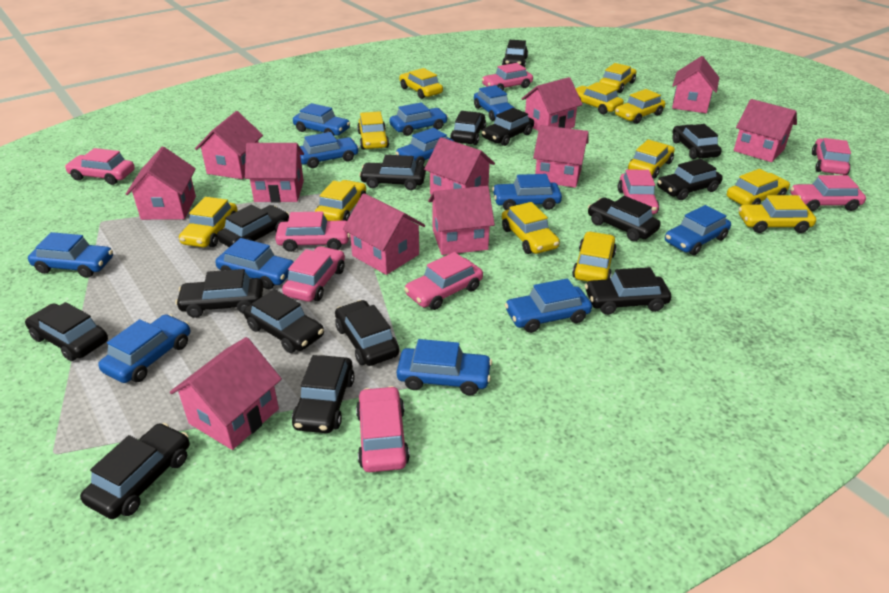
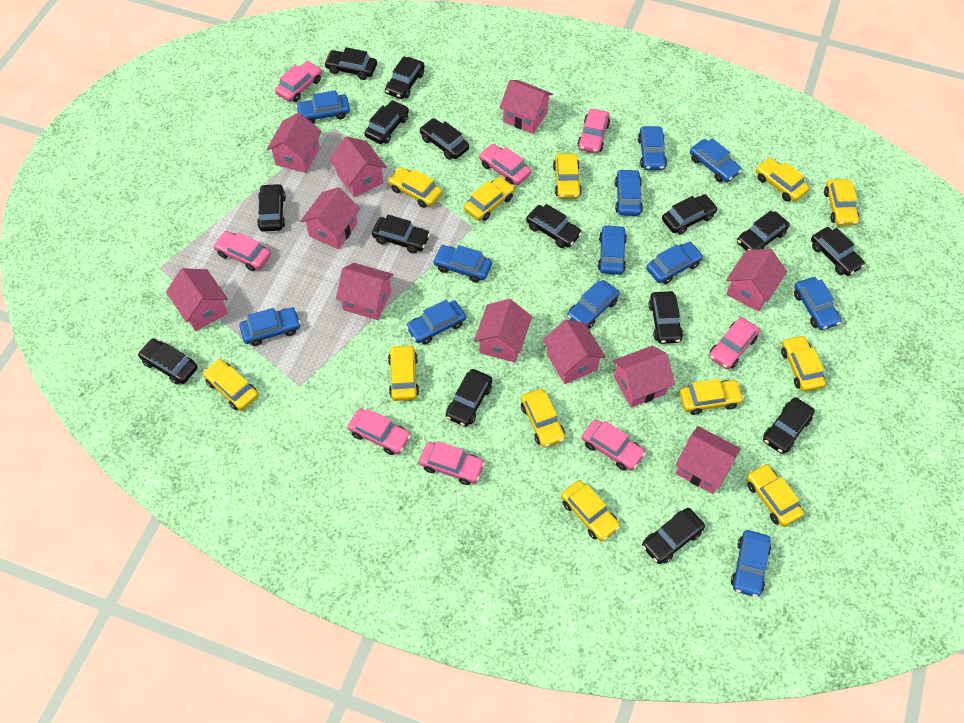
pink car: 9 -> 8

